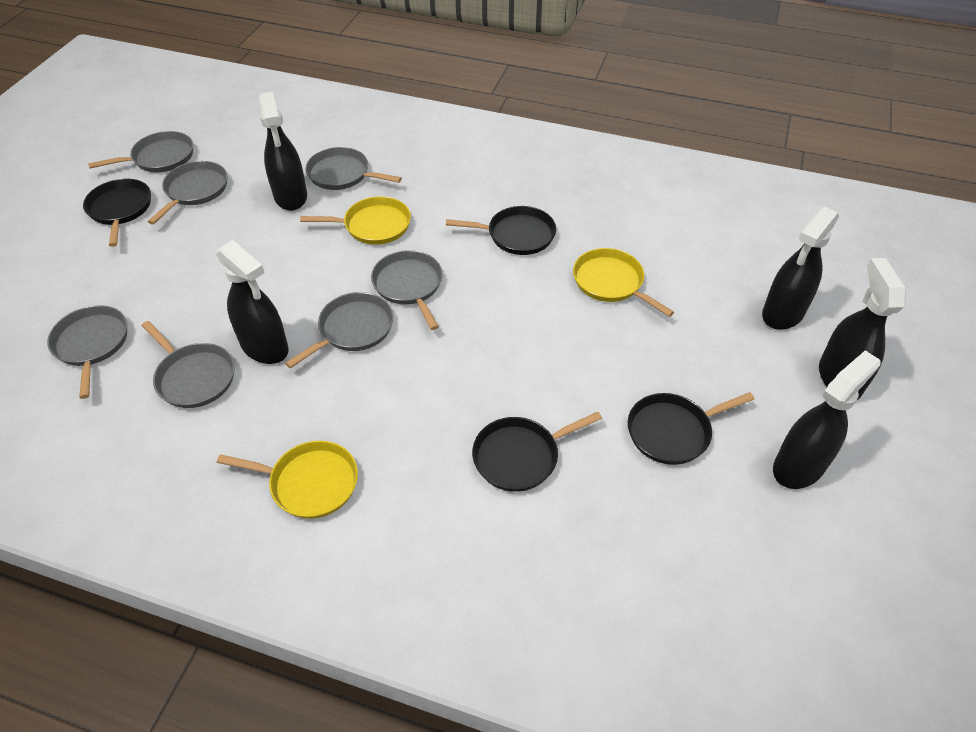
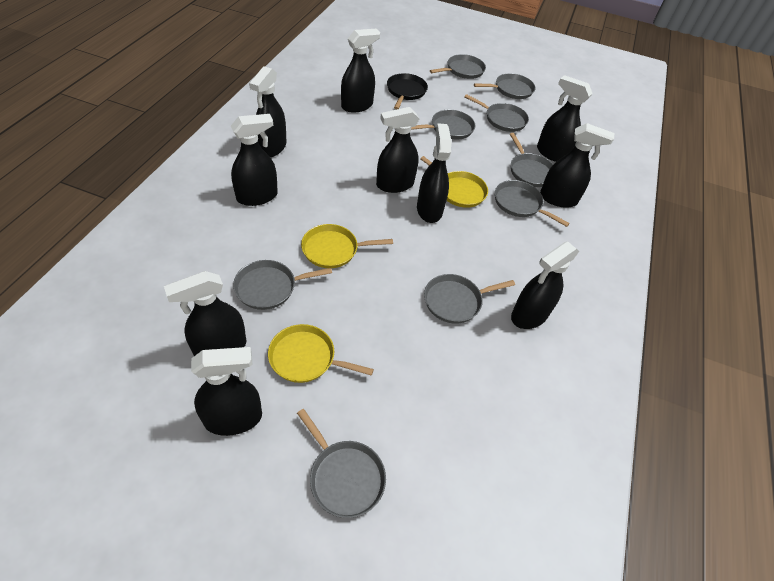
black pan: 4 -> 1
black spray bottle: 5 -> 10
grey pan: 7 -> 9

